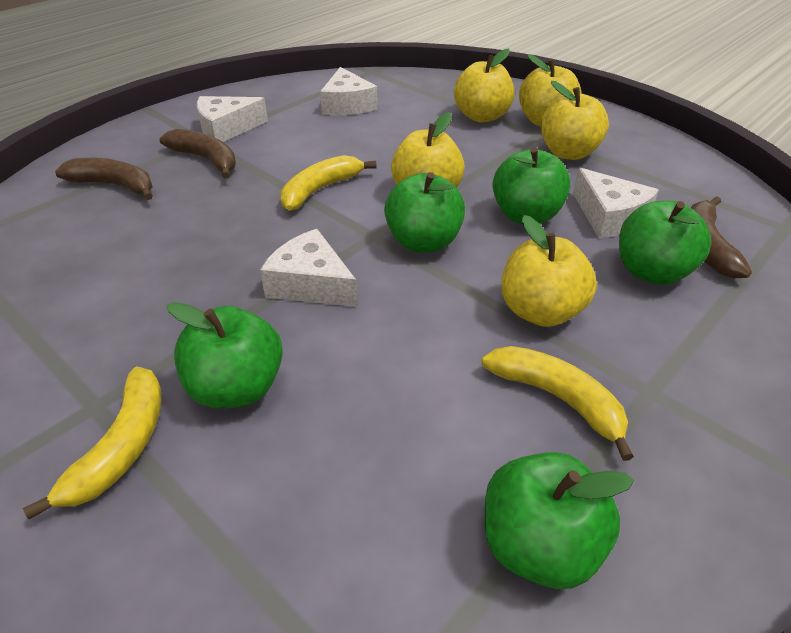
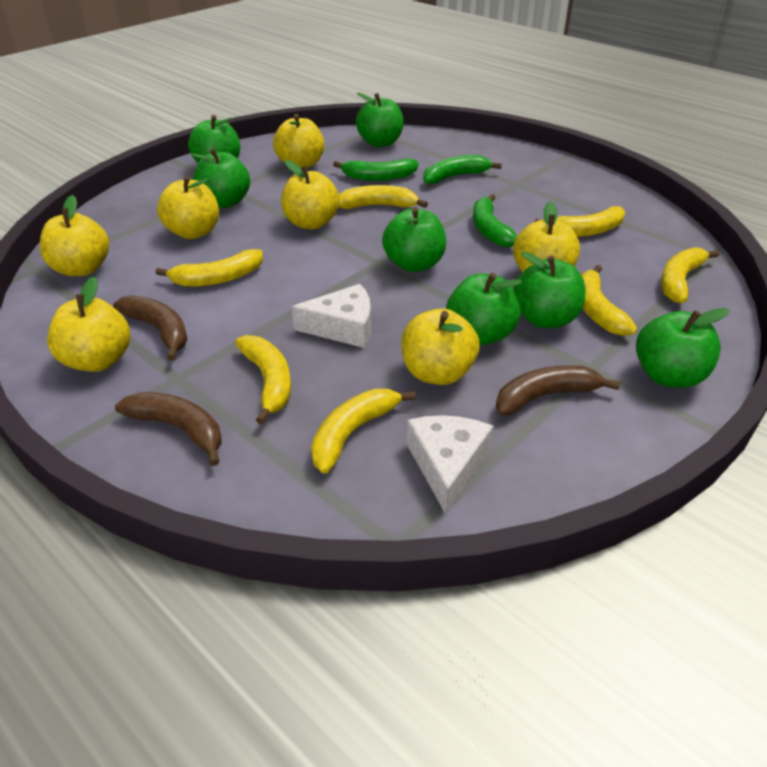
green apple: 5 -> 7
green banana: 0 -> 3
white cheese: 4 -> 2
yellow apple: 5 -> 7
yellow banana: 3 -> 7

